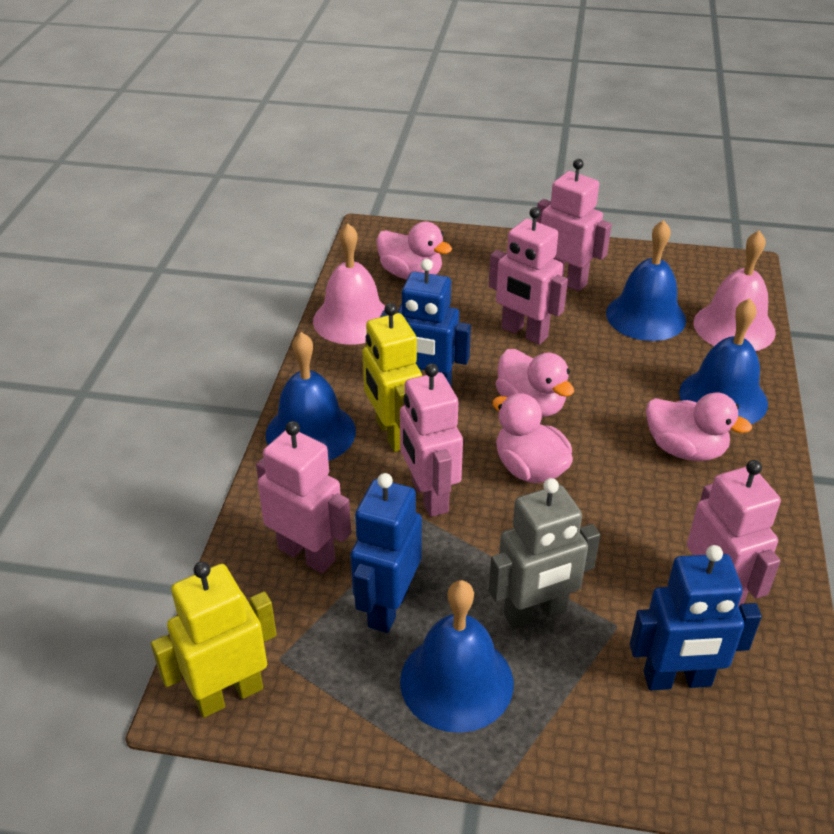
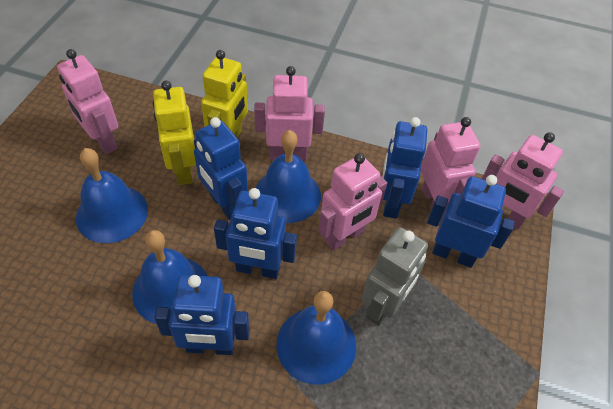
blue robot: 3 -> 5
pink bell: 2 -> 0
pink duck: 4 -> 0

